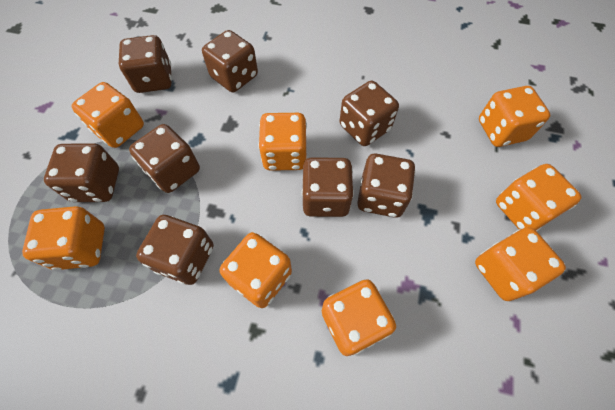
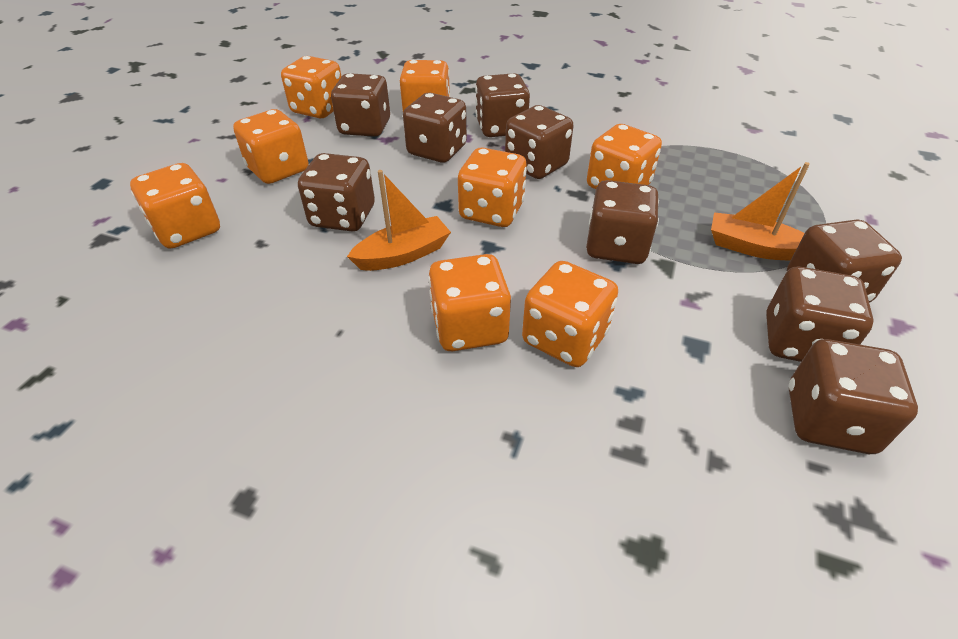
brown dice: 8 -> 9
orange boat: 0 -> 2

